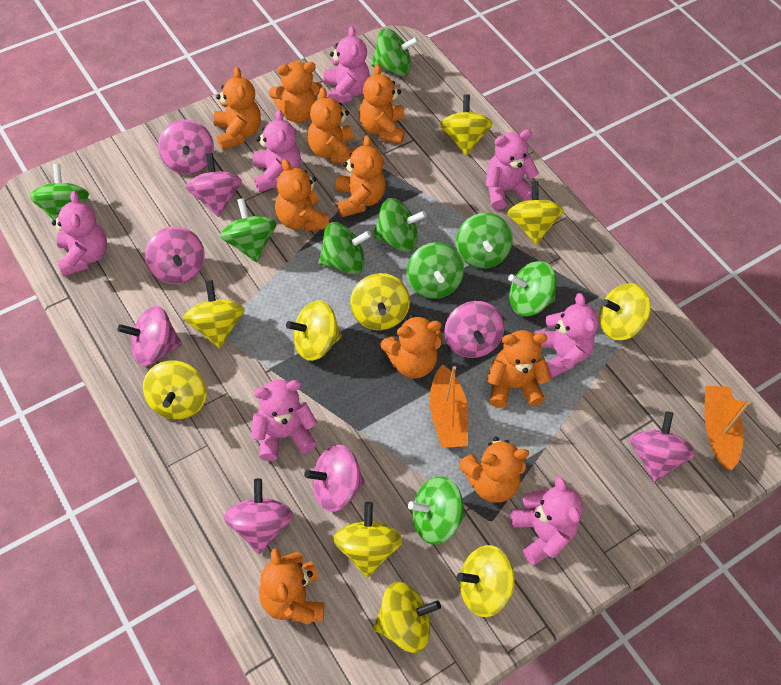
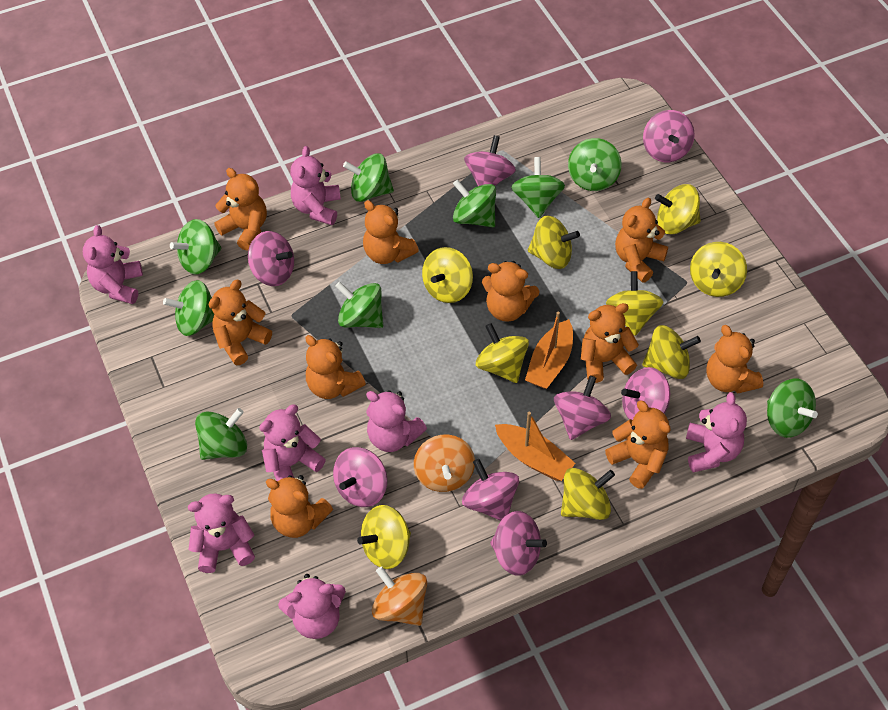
orange spinning top: 0 -> 2
yellow spinning top: 10 -> 9

